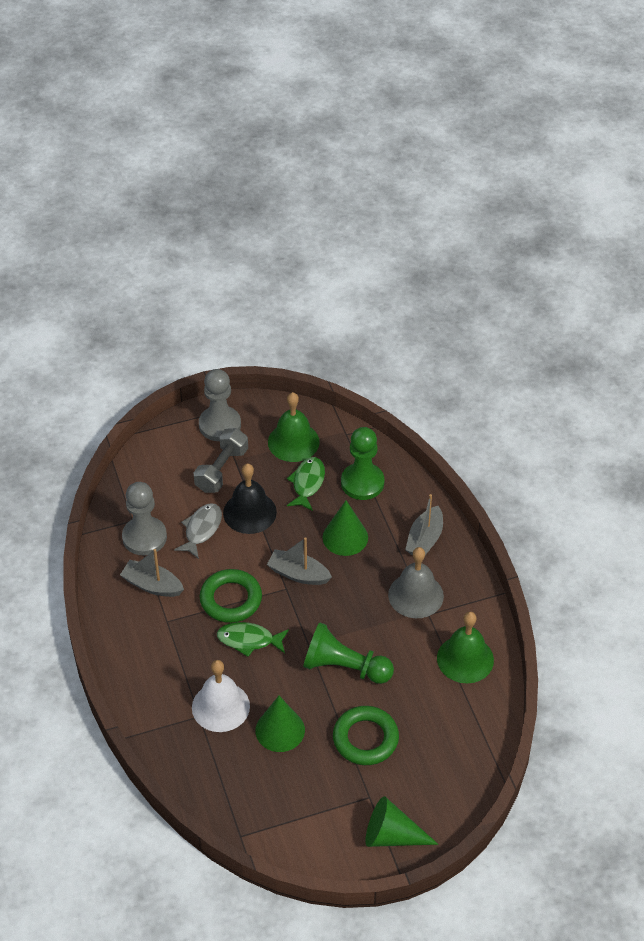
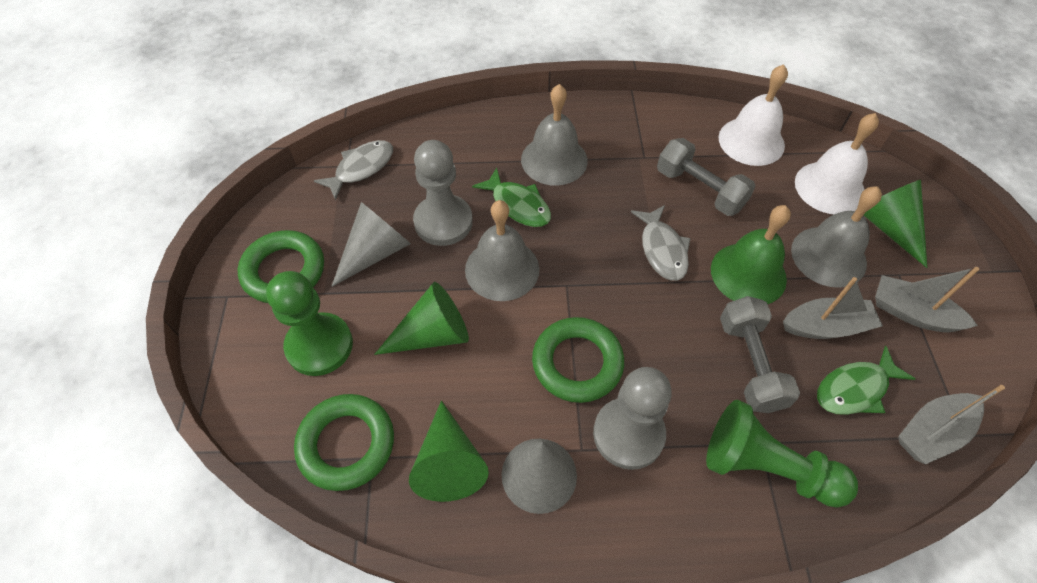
black bell: 1 -> 0
green bell: 2 -> 1
green ring: 2 -> 3
grey bell: 1 -> 3
grey cone: 0 -> 2
grey dumbbell: 1 -> 2
grey fish: 1 -> 2
white bell: 1 -> 2

